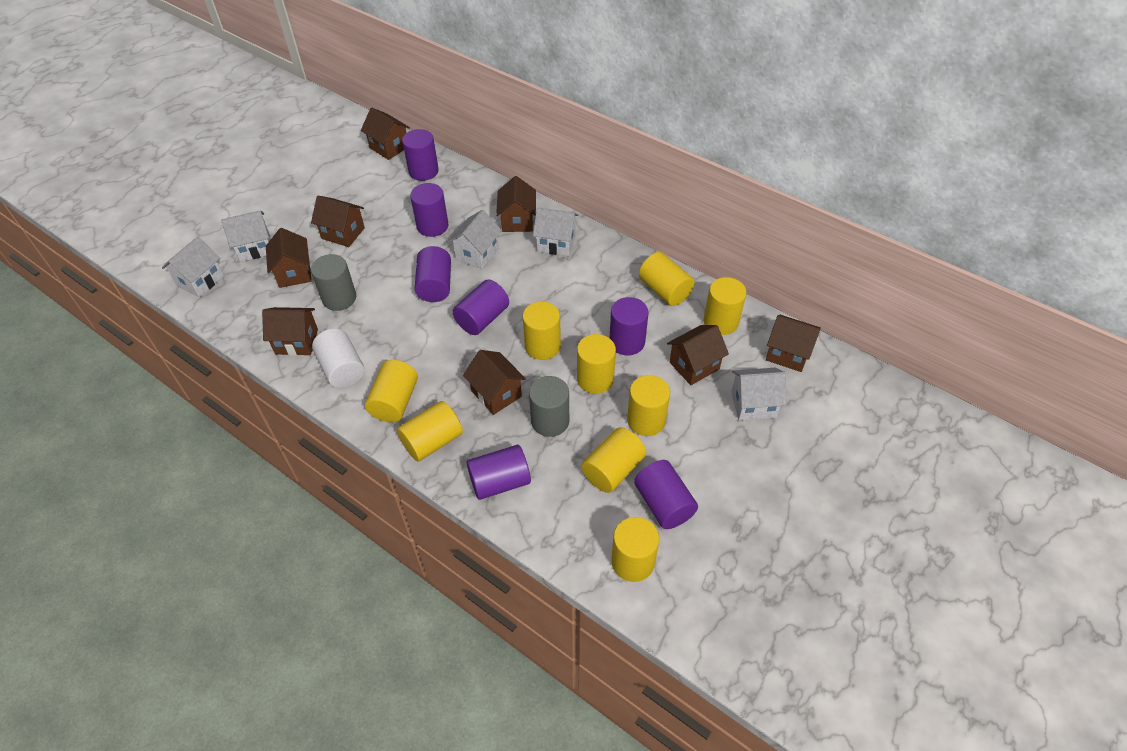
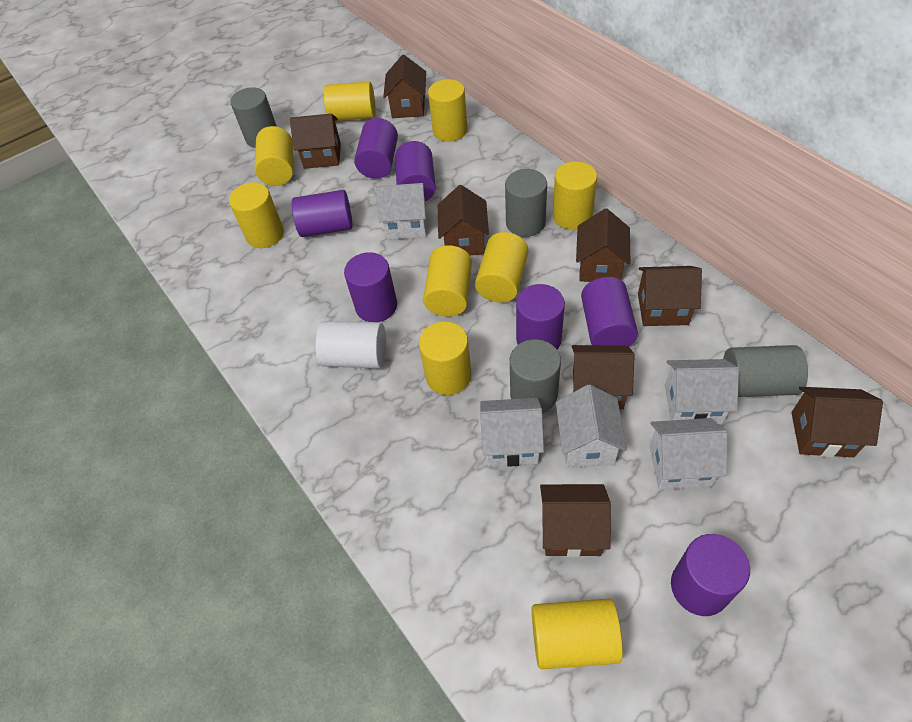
grey cylinder: 2 -> 4

